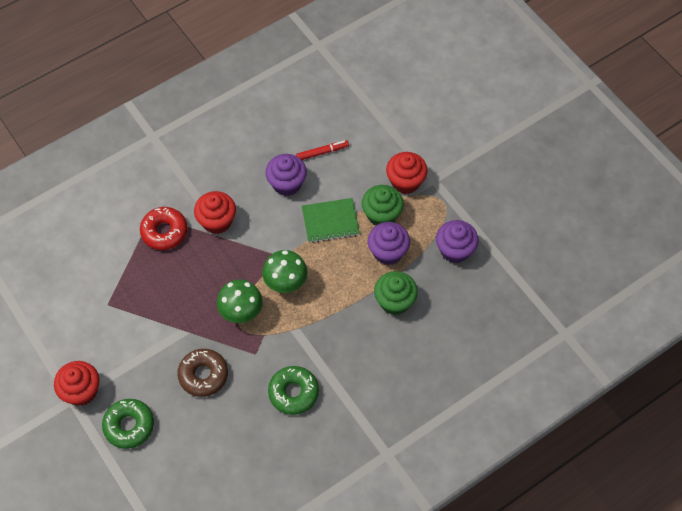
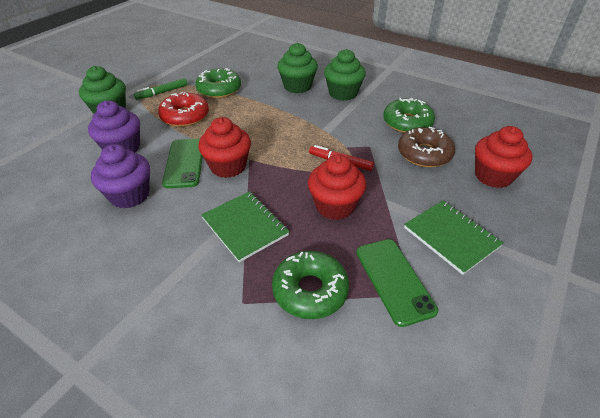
green cupcake: 2 -> 3
green donut: 2 -> 3
green marker: 0 -> 1
green mushroom: 2 -> 0
green notebook: 1 -> 2
green phone: 0 -> 2
purple cupcake: 3 -> 2

